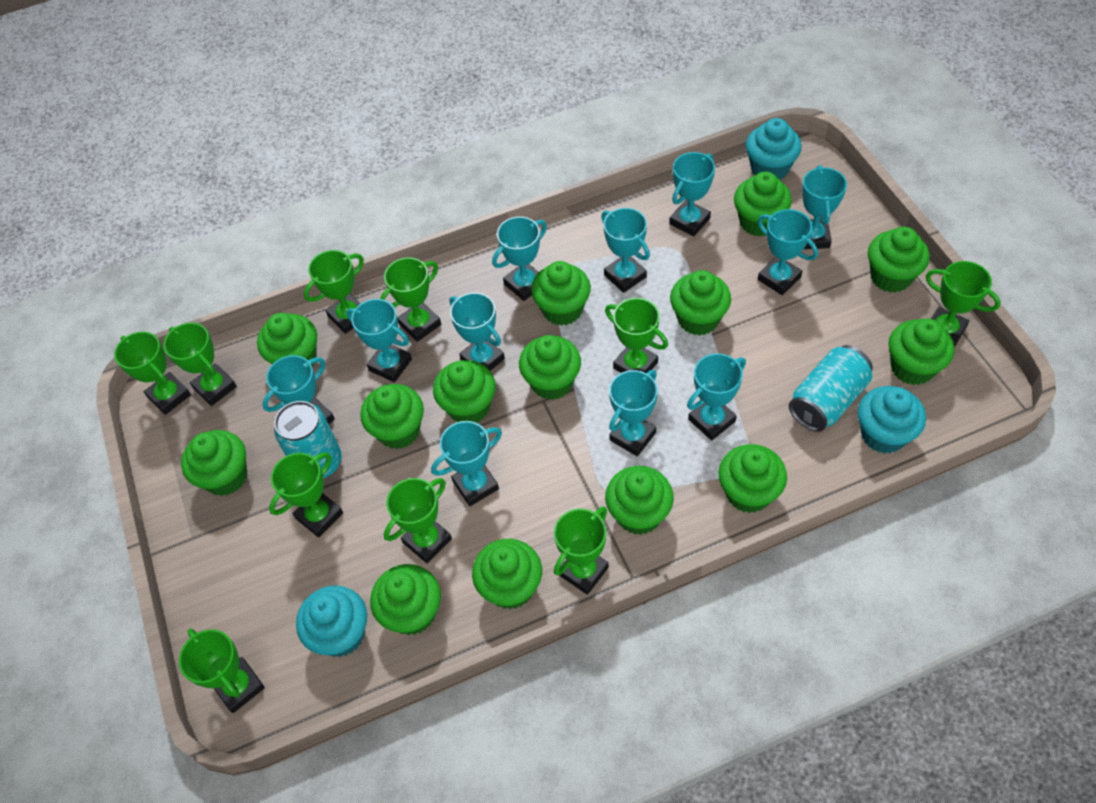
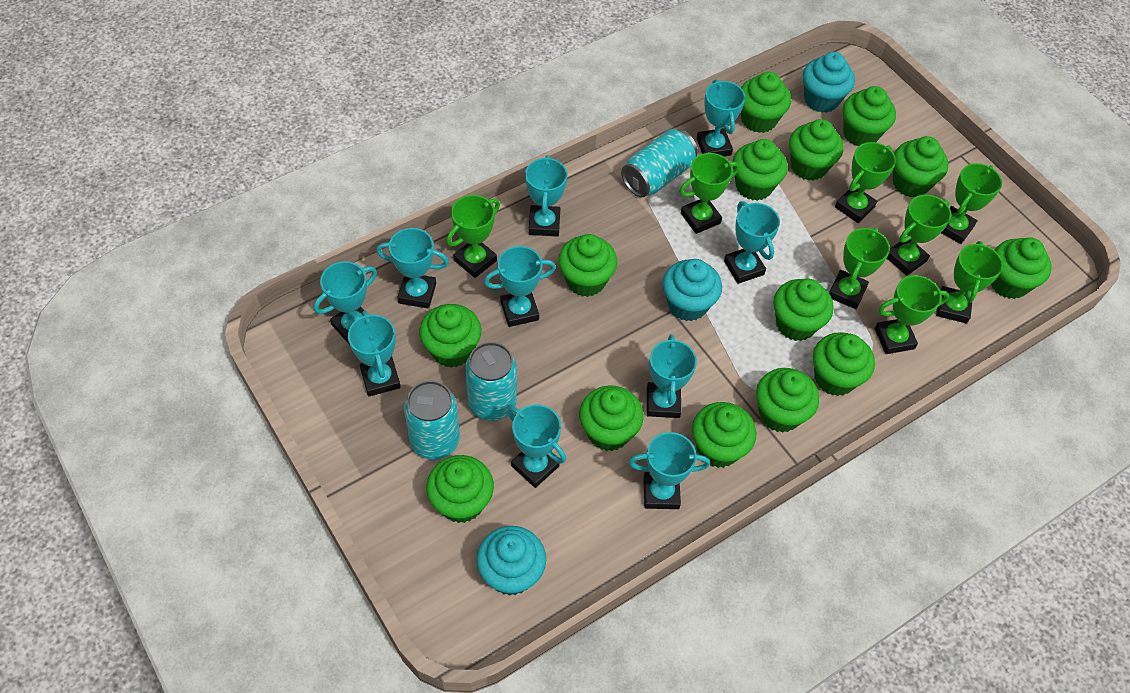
green trophy: 10 -> 8
turquoise can: 2 -> 3
turquoise trophy: 11 -> 10

